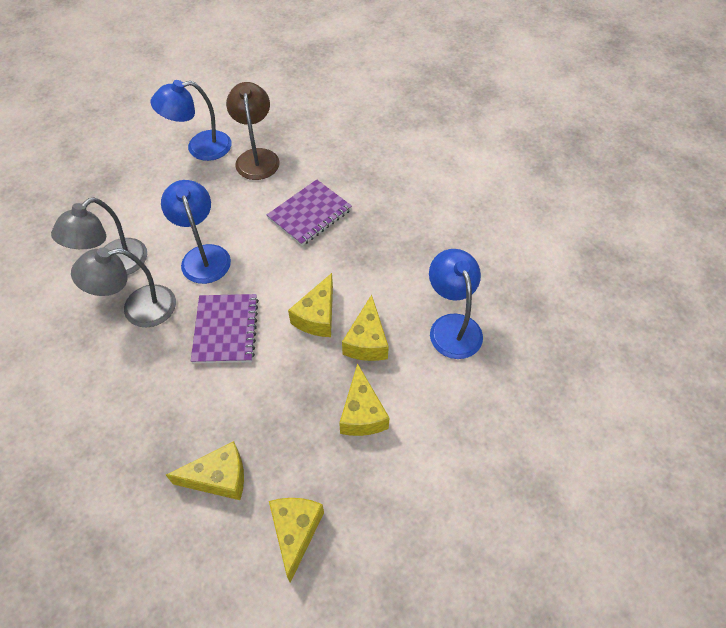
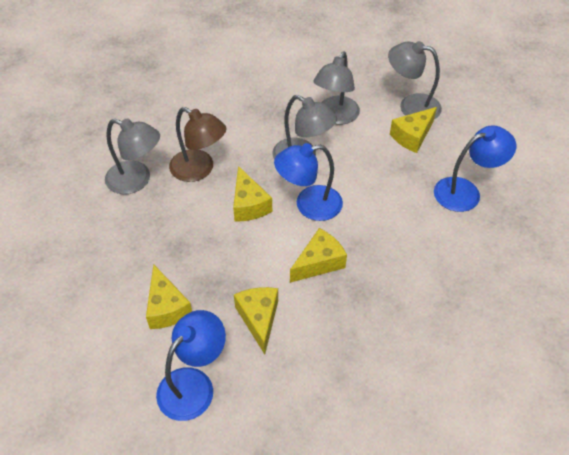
grey lamp: 2 -> 4
purple notebook: 2 -> 0

